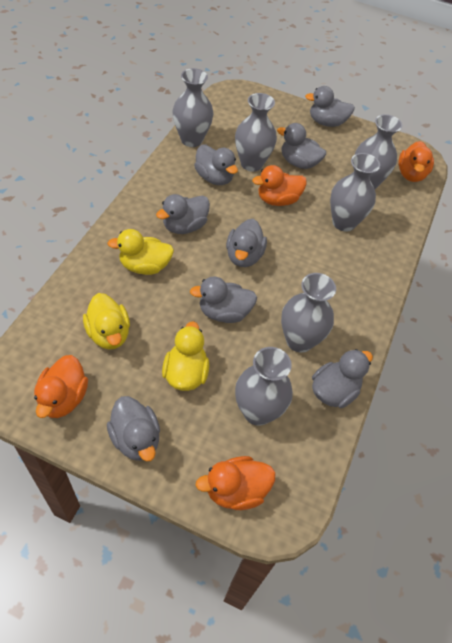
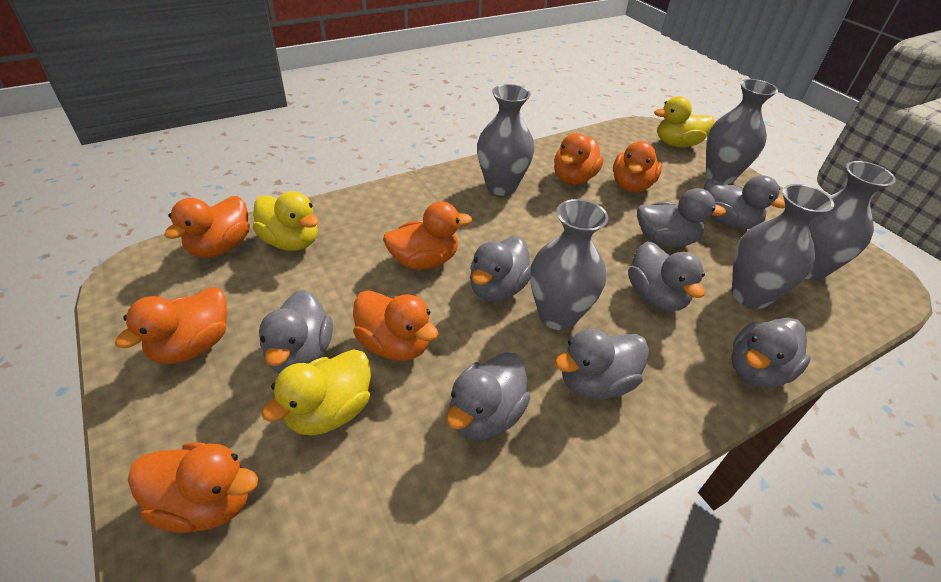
grey vase: 6 -> 5
orange duck: 4 -> 7

